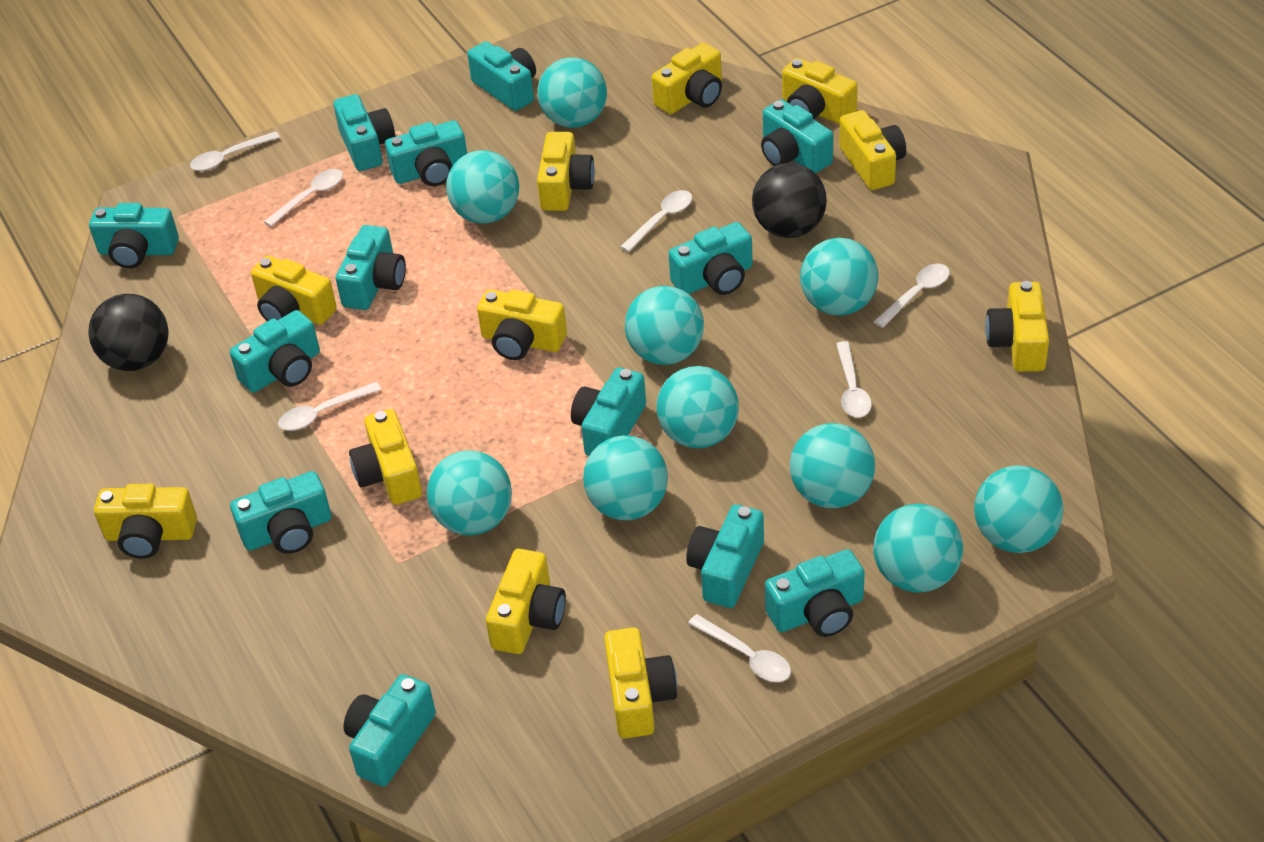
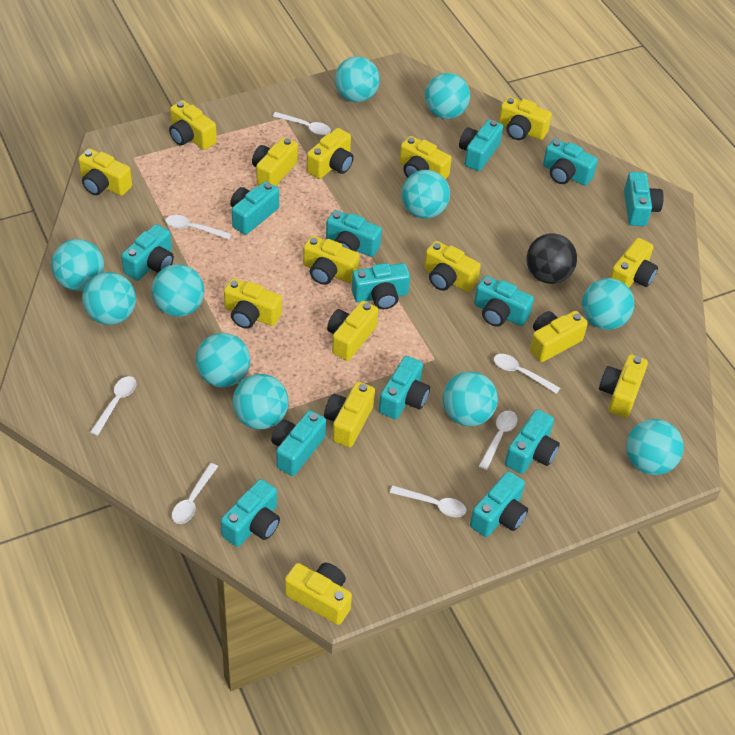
black ball: 2 -> 1
turquoise ball: 10 -> 11
yellow camera: 11 -> 15

